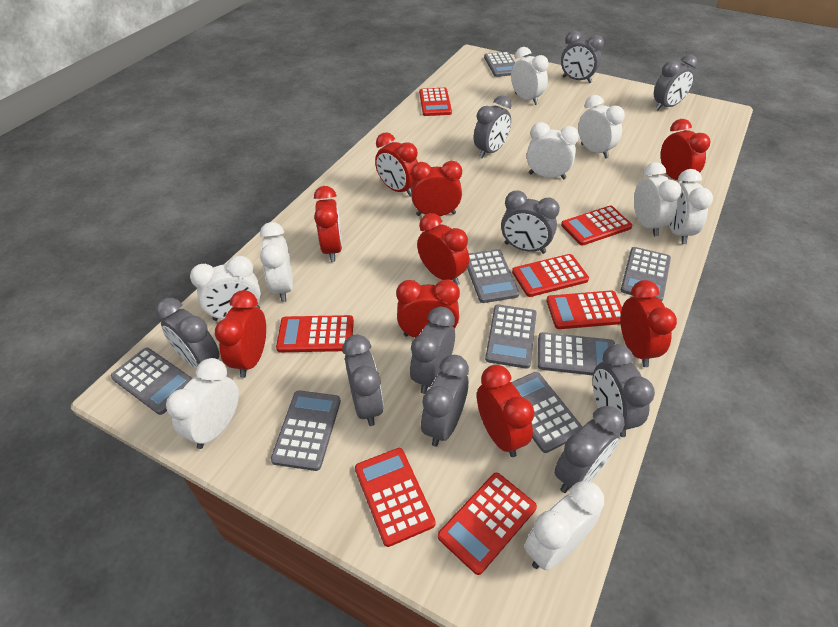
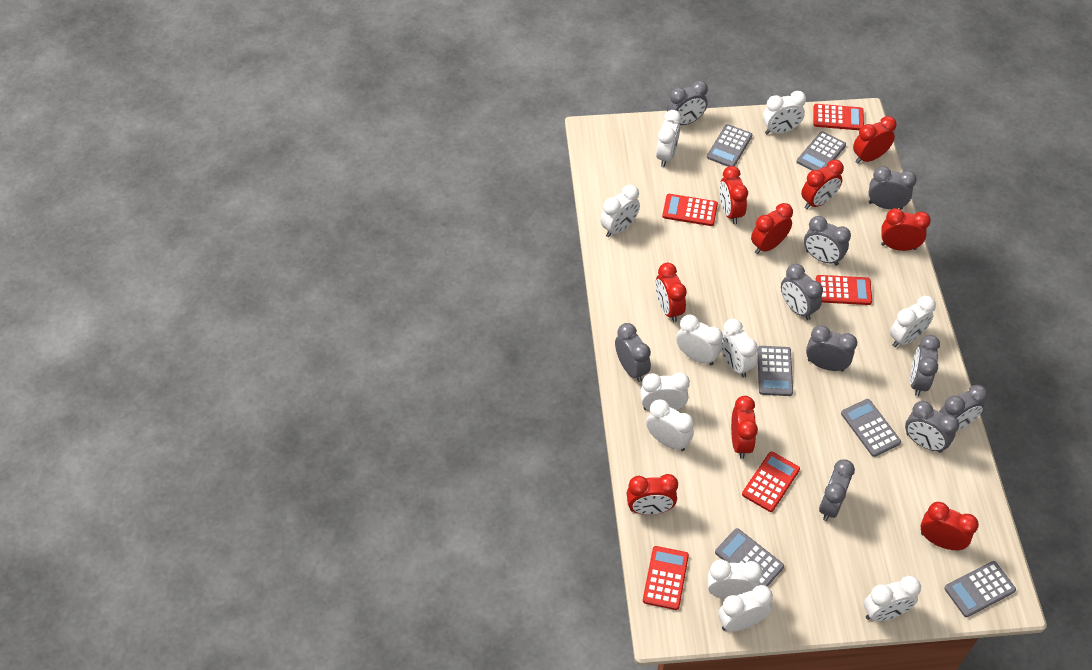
grey calculator: 8 -> 6
red calculator: 7 -> 5
white clock: 9 -> 11

